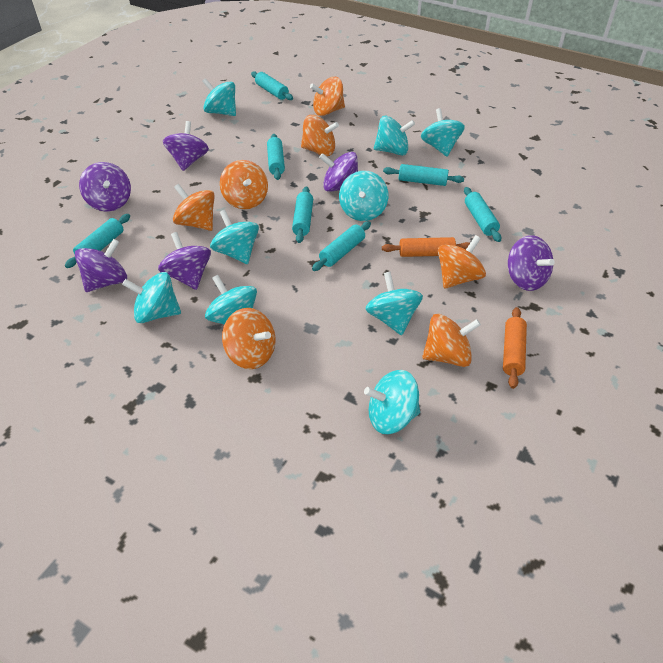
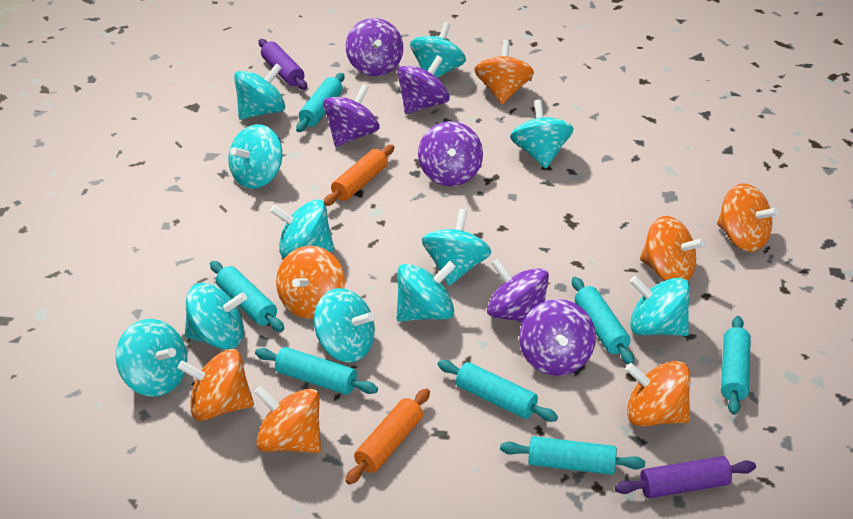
purple rolling pin: 0 -> 2
turquoise spinning top: 9 -> 11

